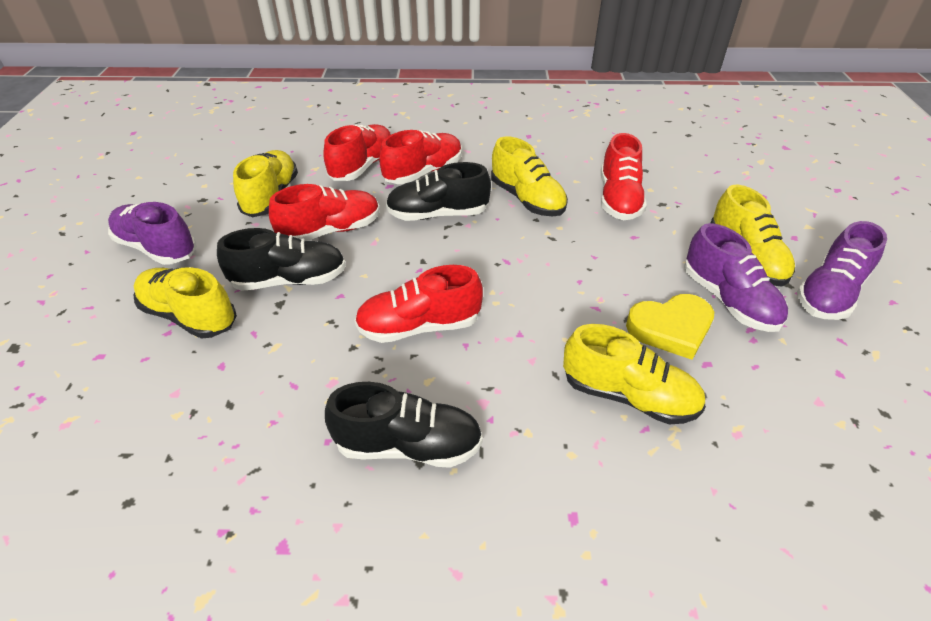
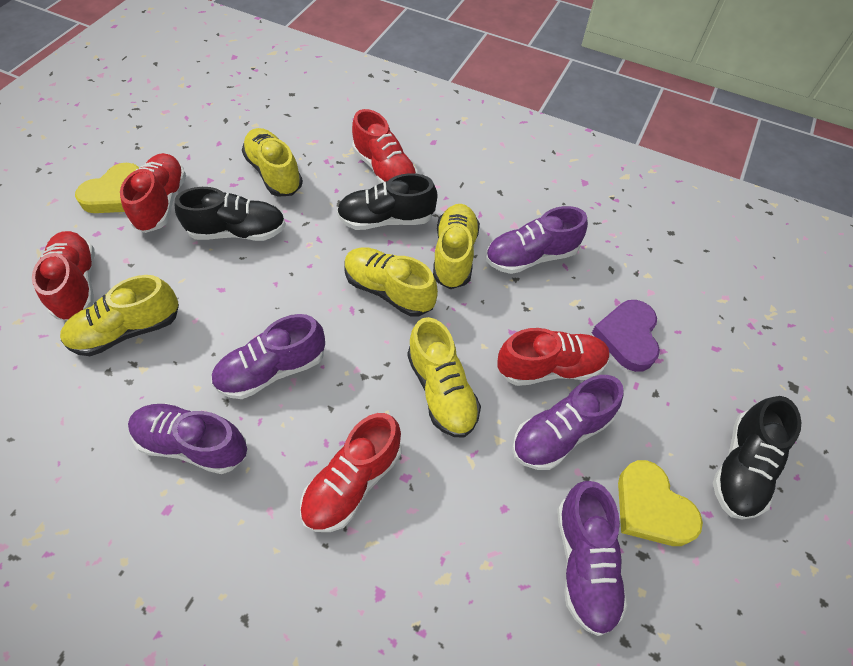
purple heart: 0 -> 1
purple shoe: 3 -> 5
yellow heart: 1 -> 2

